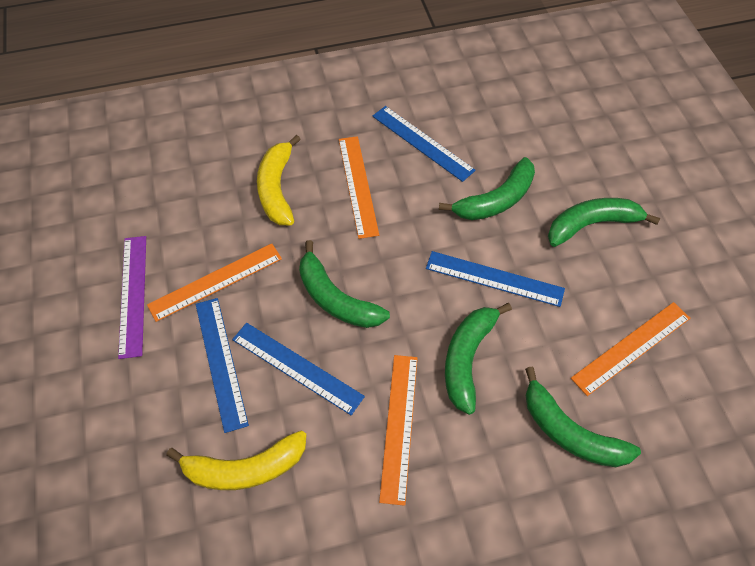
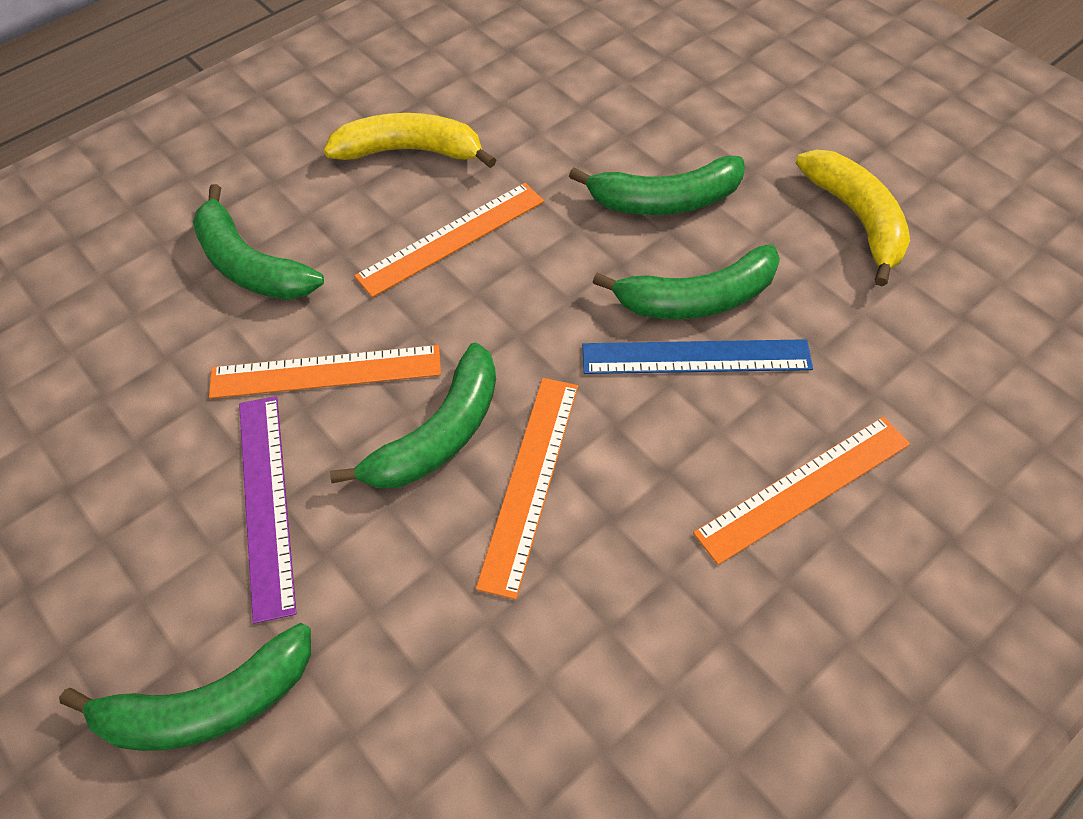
blue ruler: 4 -> 1

